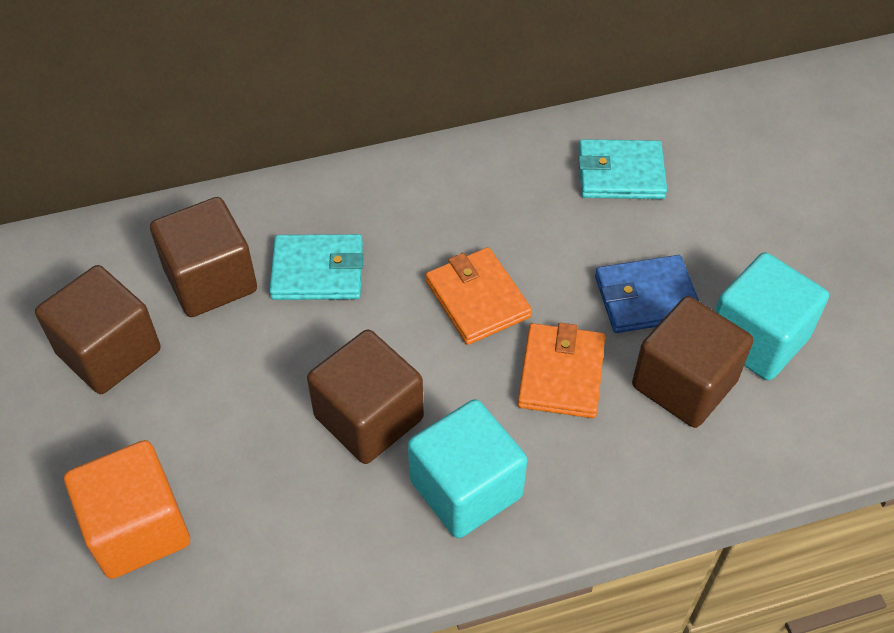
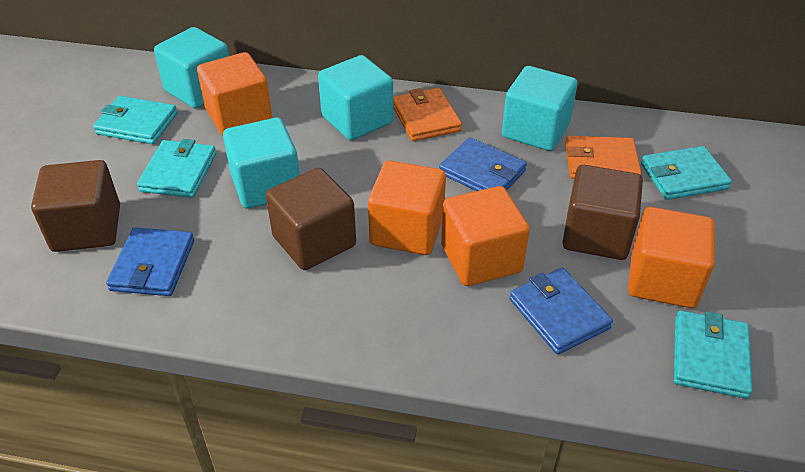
blue wallet: 1 -> 3
brown cube: 4 -> 3
orange cube: 1 -> 4
turquoise cube: 2 -> 4
turquoise wallet: 2 -> 4

